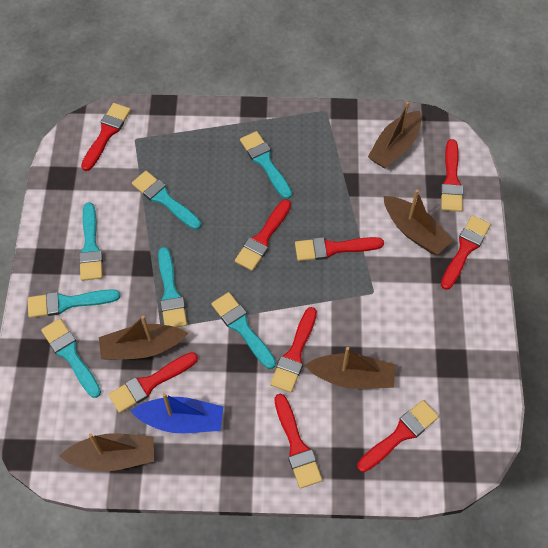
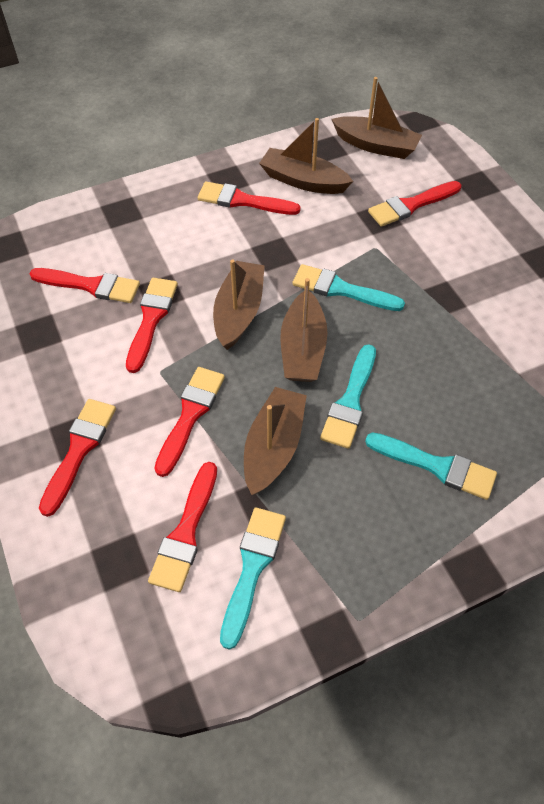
blue boat: 1 -> 0
red brush: 9 -> 7
turquoise brush: 7 -> 4

